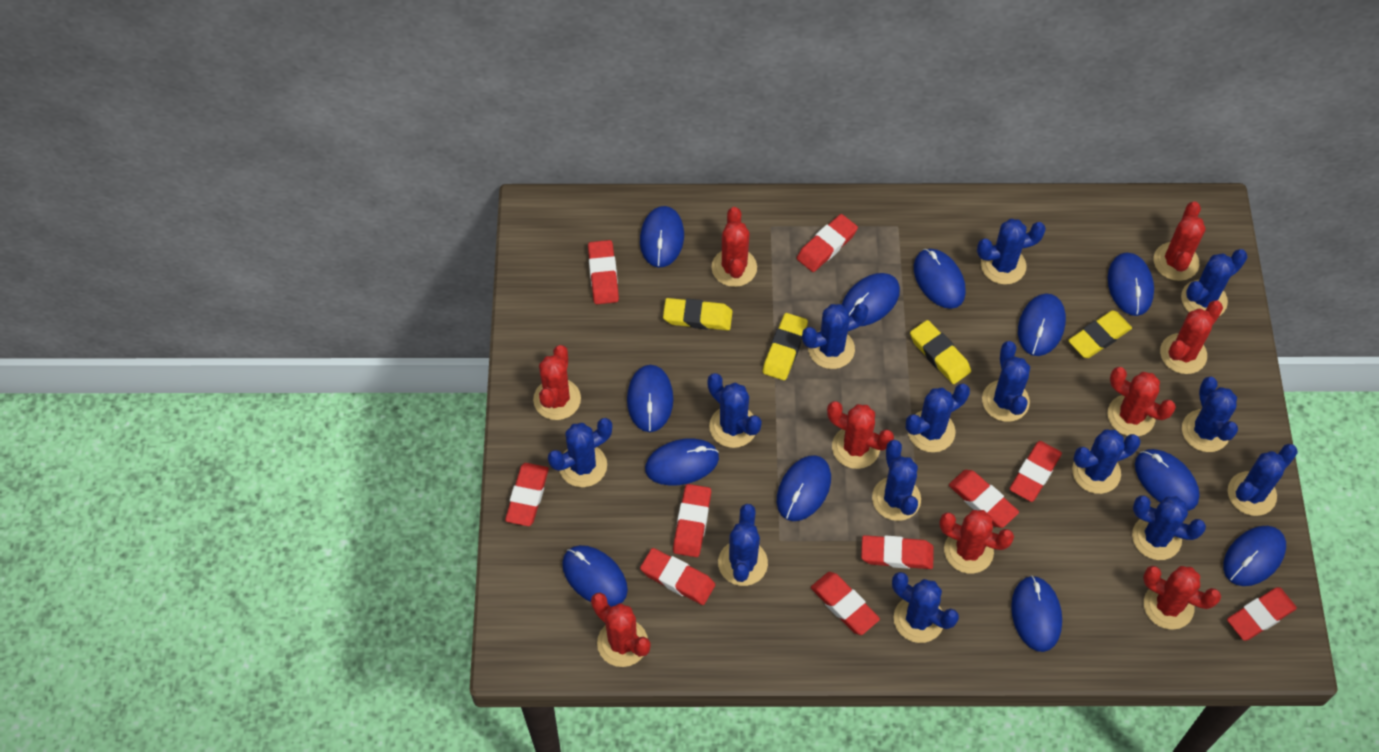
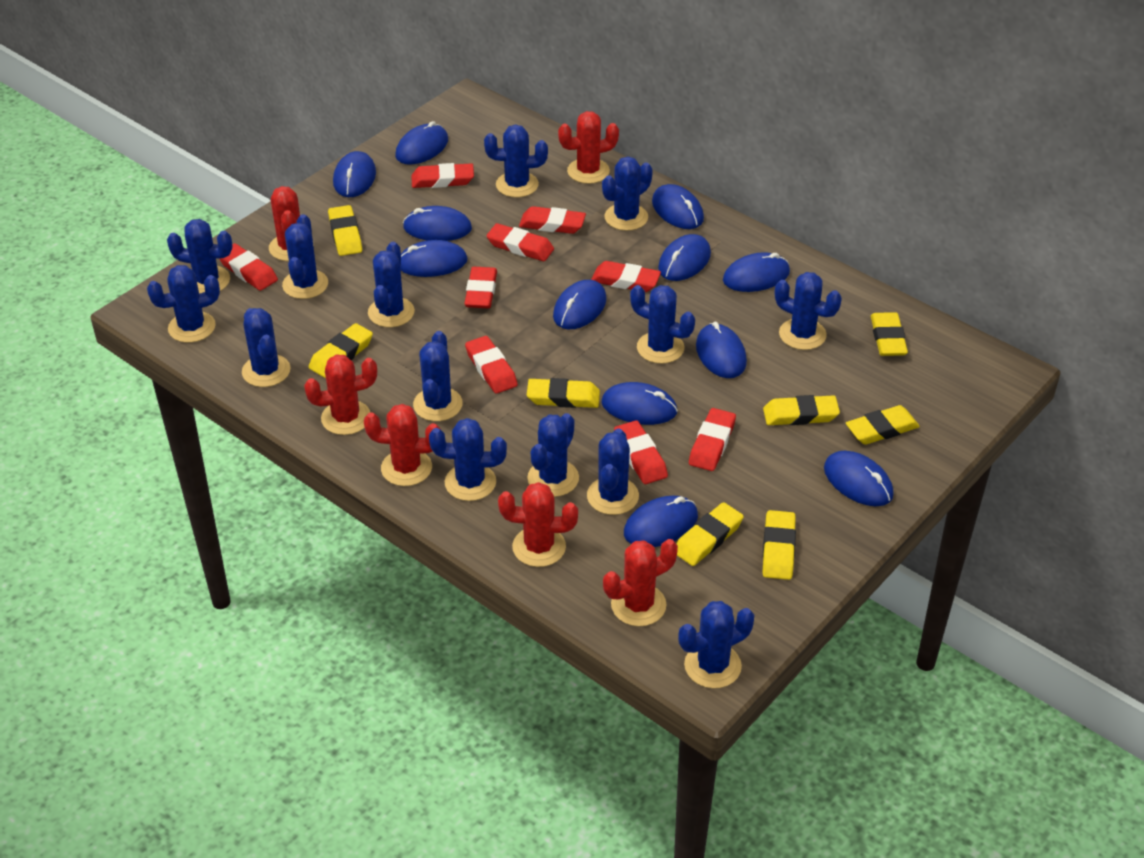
red cactus: 9 -> 6
red eraser: 10 -> 9
yellow eraser: 4 -> 8

